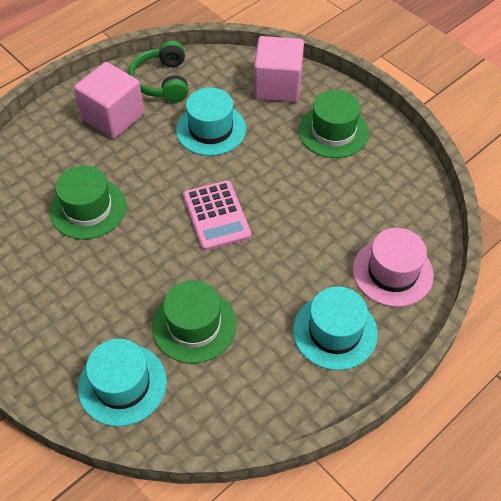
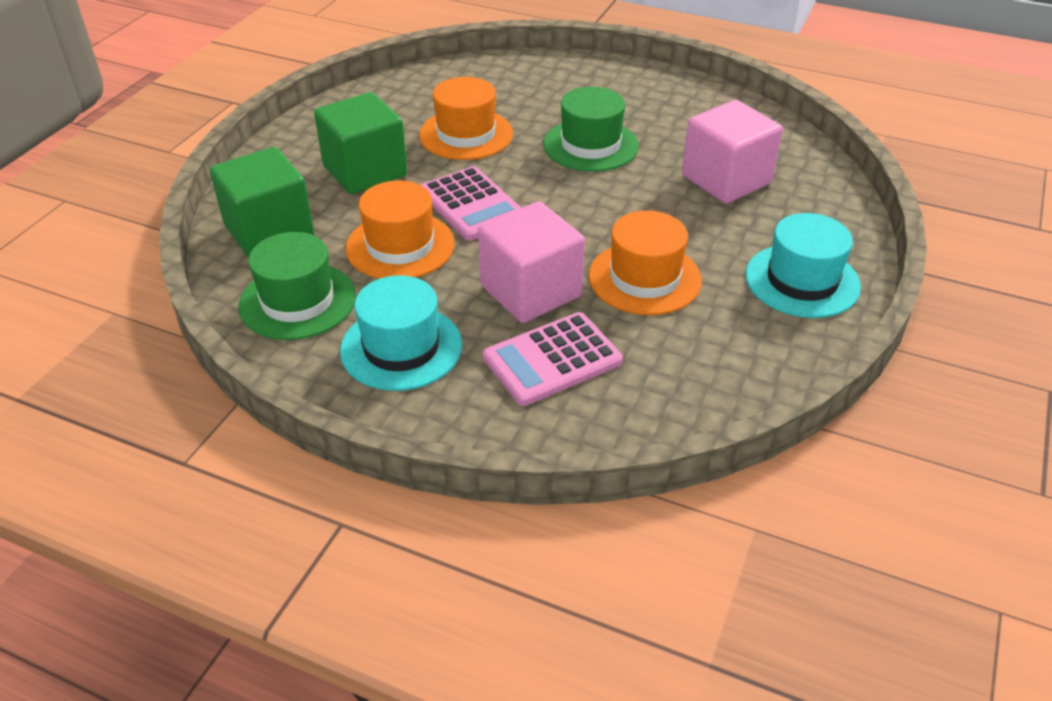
green cube: 0 -> 2
green hat: 3 -> 2
green headphones: 1 -> 0
orange hat: 0 -> 3
pink calculator: 1 -> 2
pink hat: 1 -> 0
turquoise hat: 3 -> 2

